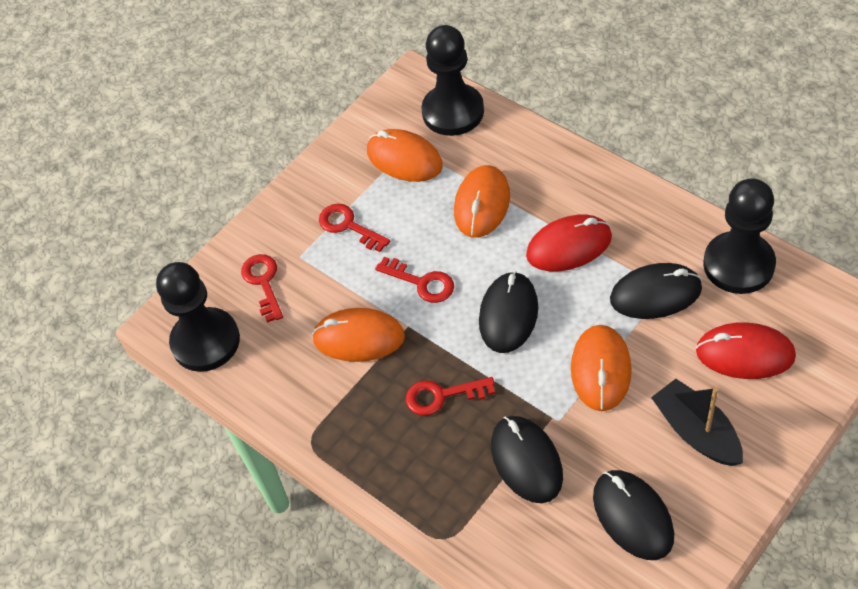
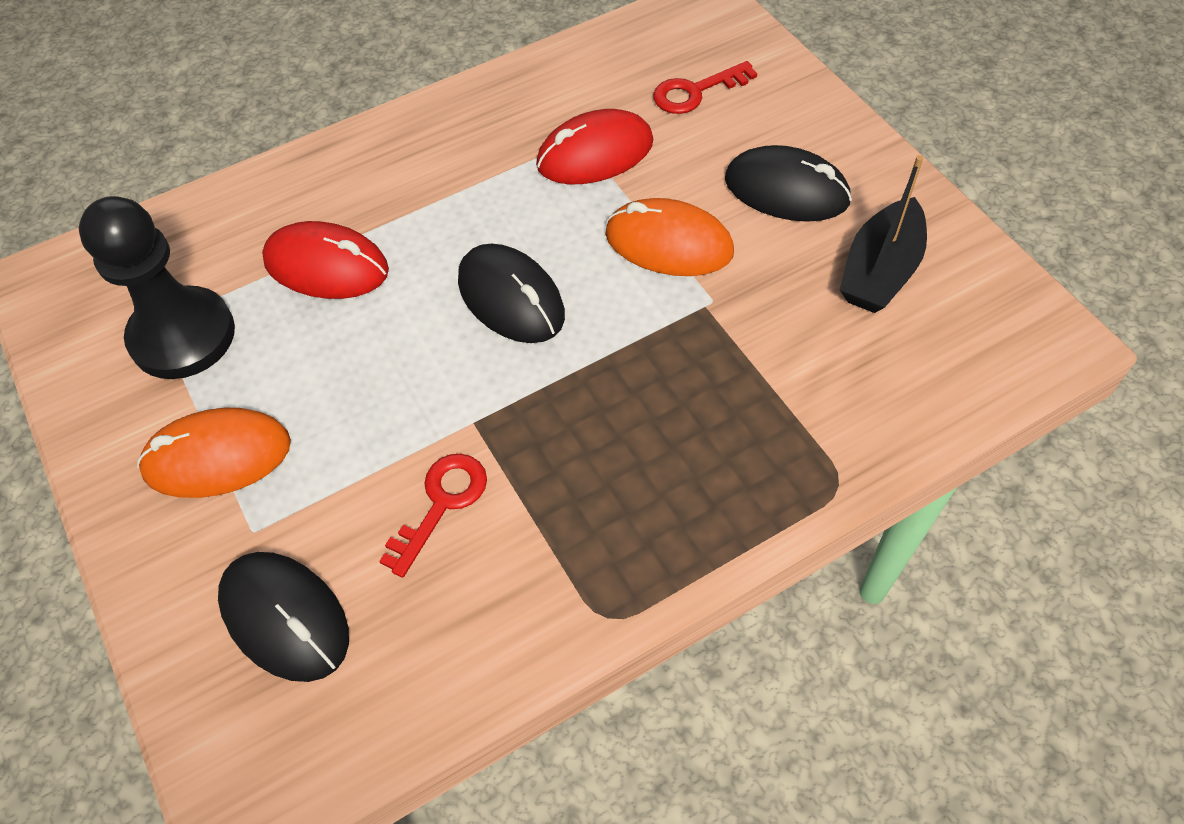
black mouse: 4 -> 3
black pawn: 3 -> 1
orange mouse: 4 -> 2
red key: 4 -> 2

